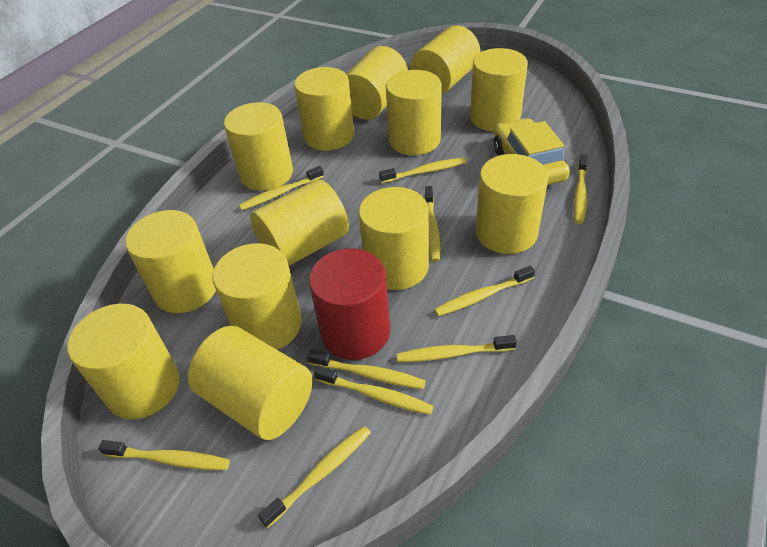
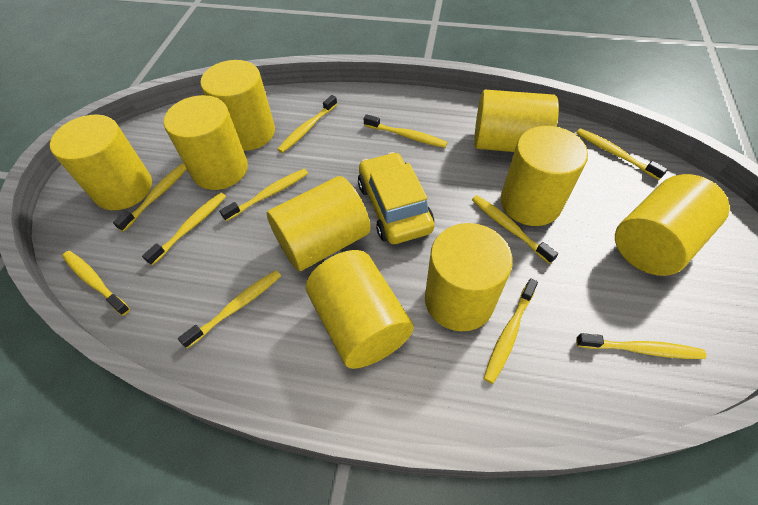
red cylinder: 1 -> 0
yellow cylinder: 13 -> 9
yellow toothbrush: 10 -> 11

